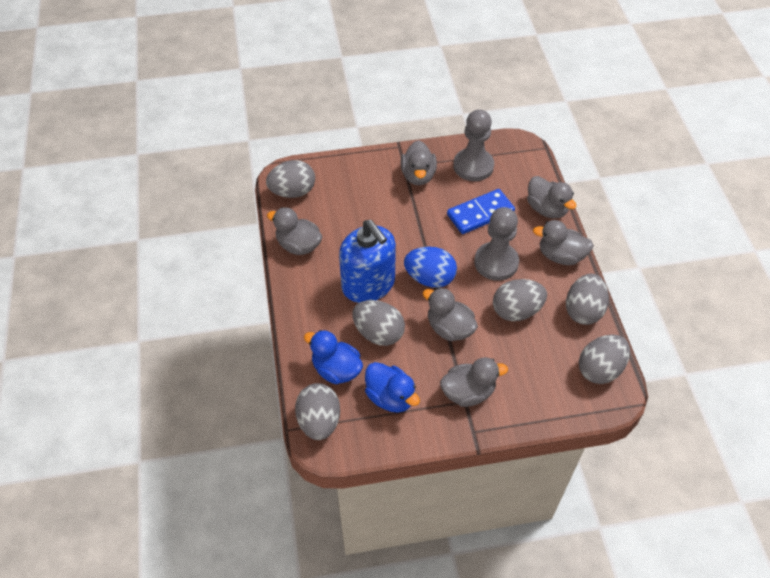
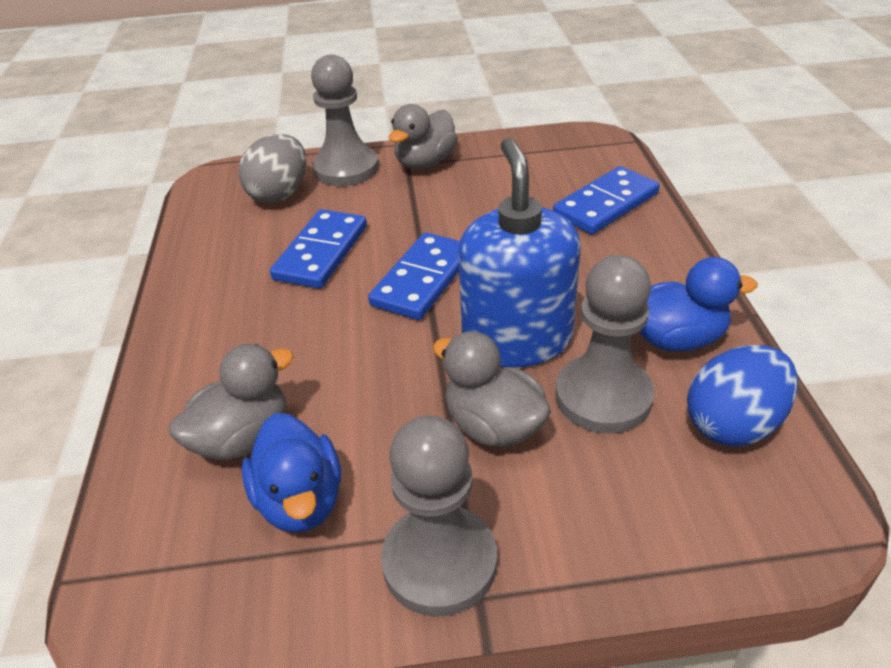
blue domino: 1 -> 3
grey duck: 6 -> 3
grey egg: 6 -> 1
grey pawn: 2 -> 3

